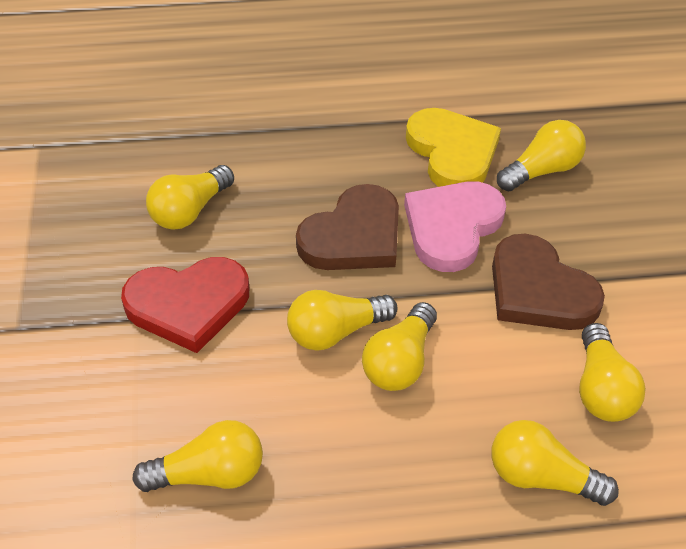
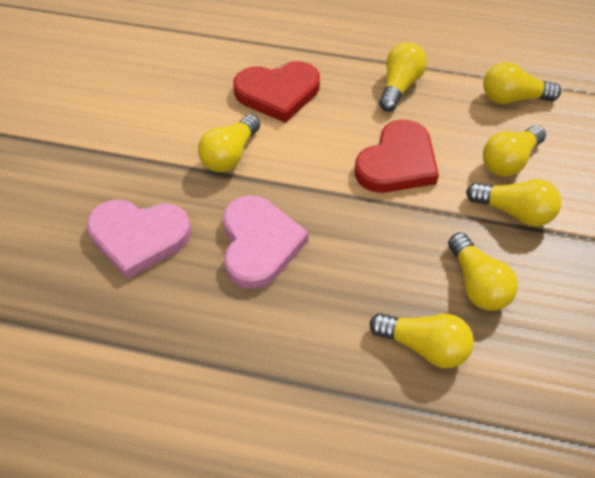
brown heart: 2 -> 0
pink heart: 1 -> 2
red heart: 1 -> 2
yellow heart: 1 -> 0

